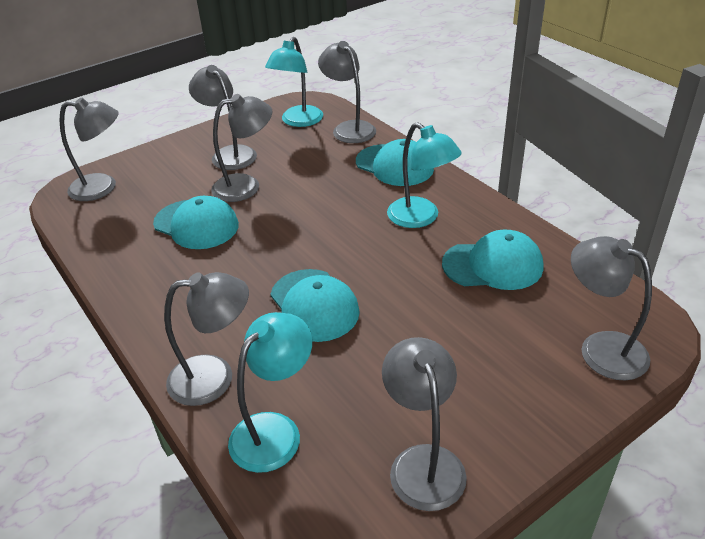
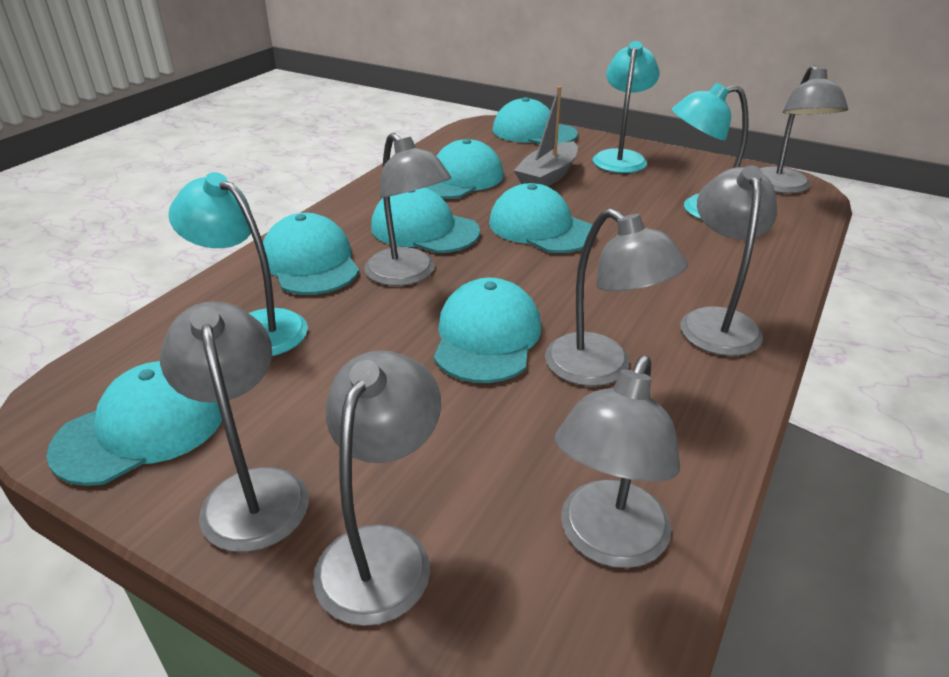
grey boat: 0 -> 1
turquoise cap: 4 -> 7

